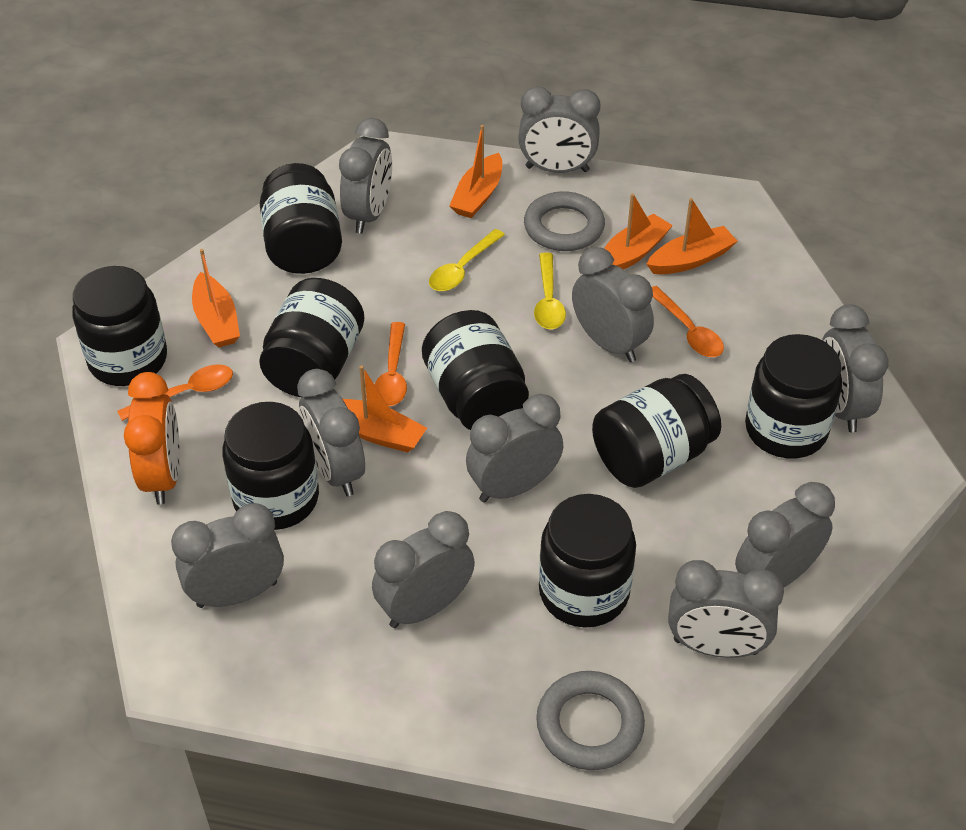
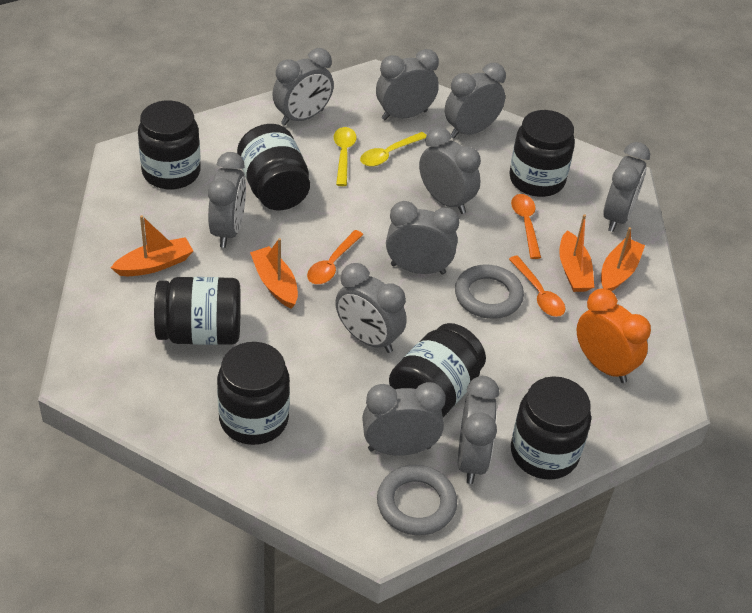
black jar: 8 -> 7
orange boat: 5 -> 4

